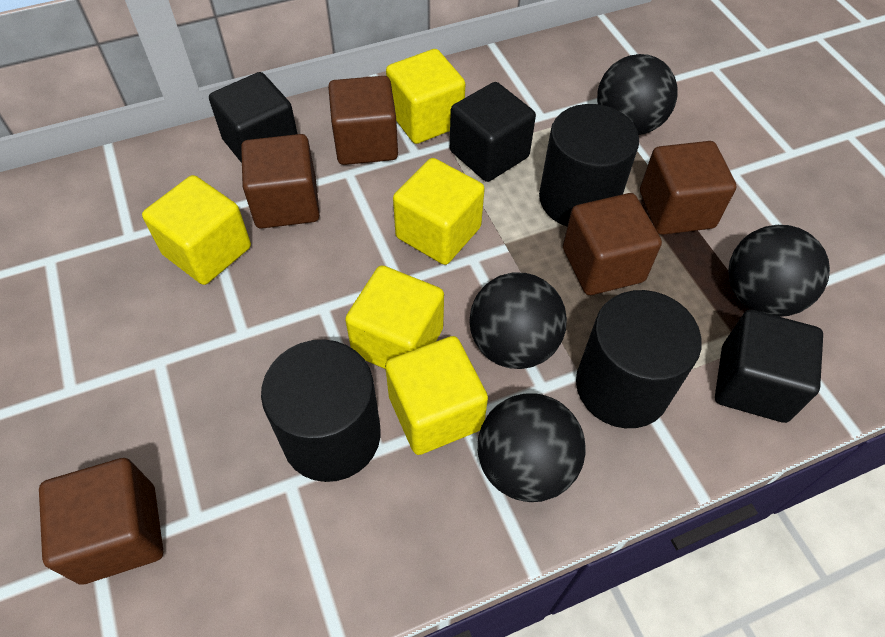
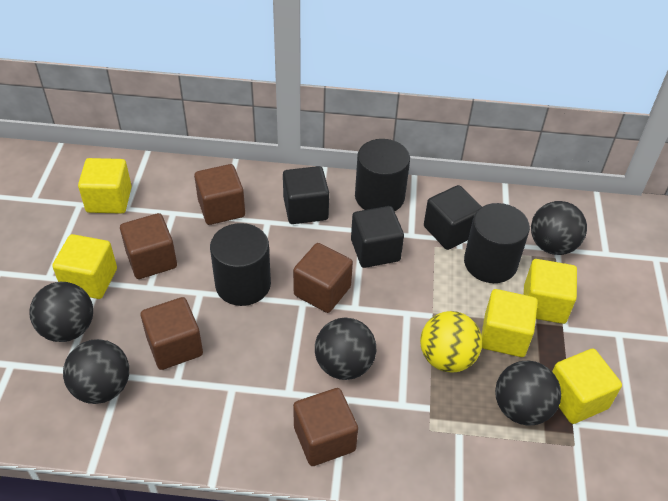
black ball: 4 -> 5
yellow ball: 0 -> 1

